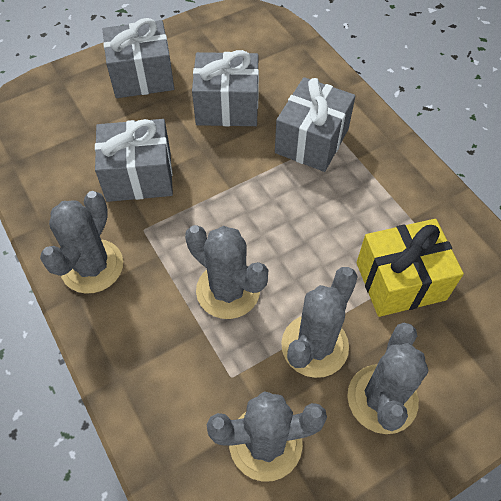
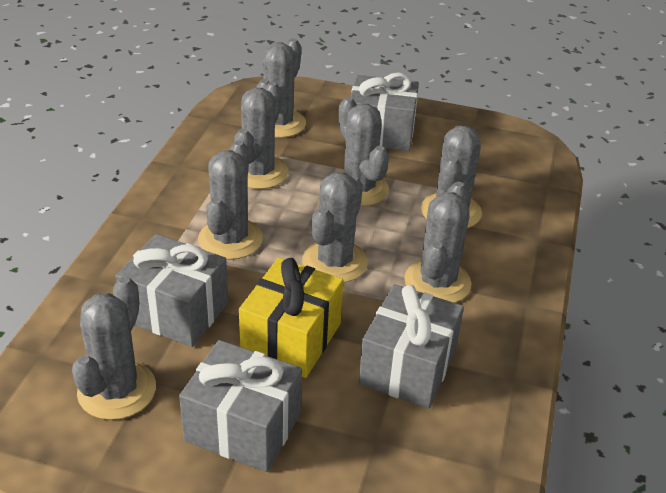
grey cactus: 5 -> 8

